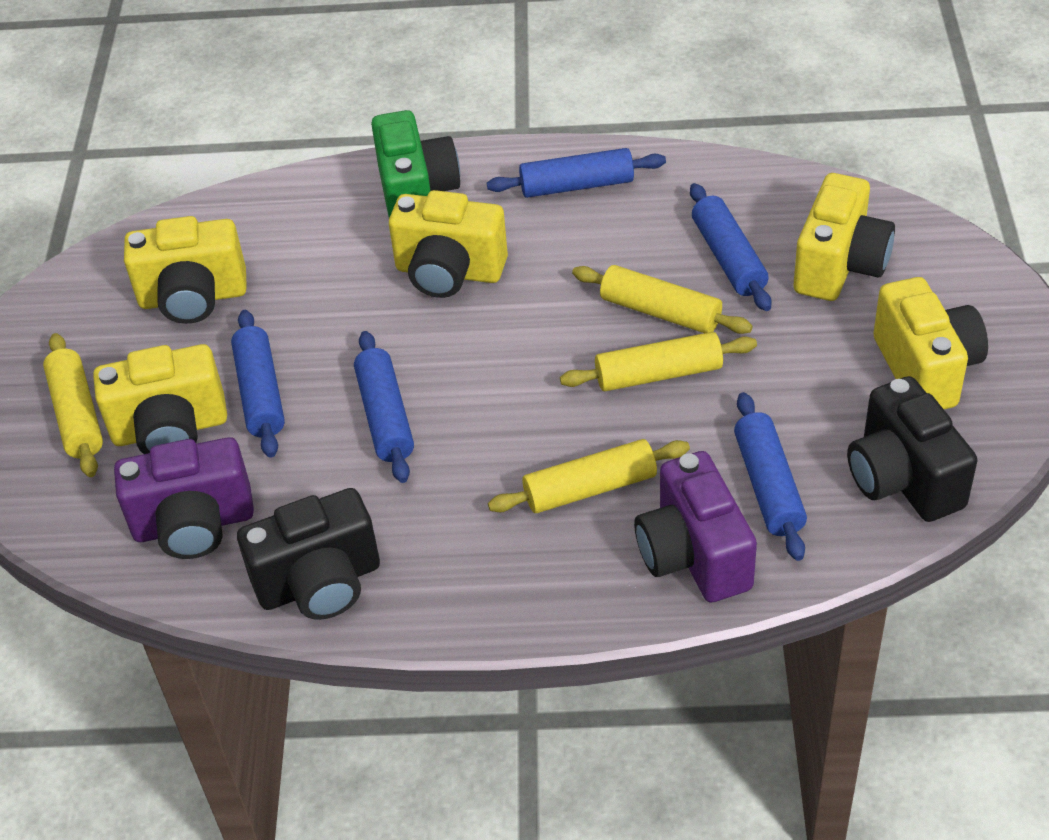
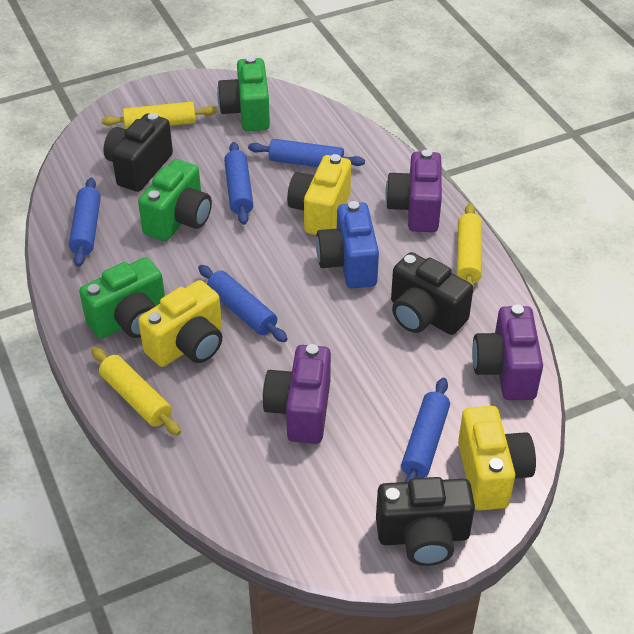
black camera: 2 -> 3
blue camera: 0 -> 1
green camera: 1 -> 3
purple camera: 2 -> 3
yellow camera: 5 -> 3
yellow rolling pin: 4 -> 3

